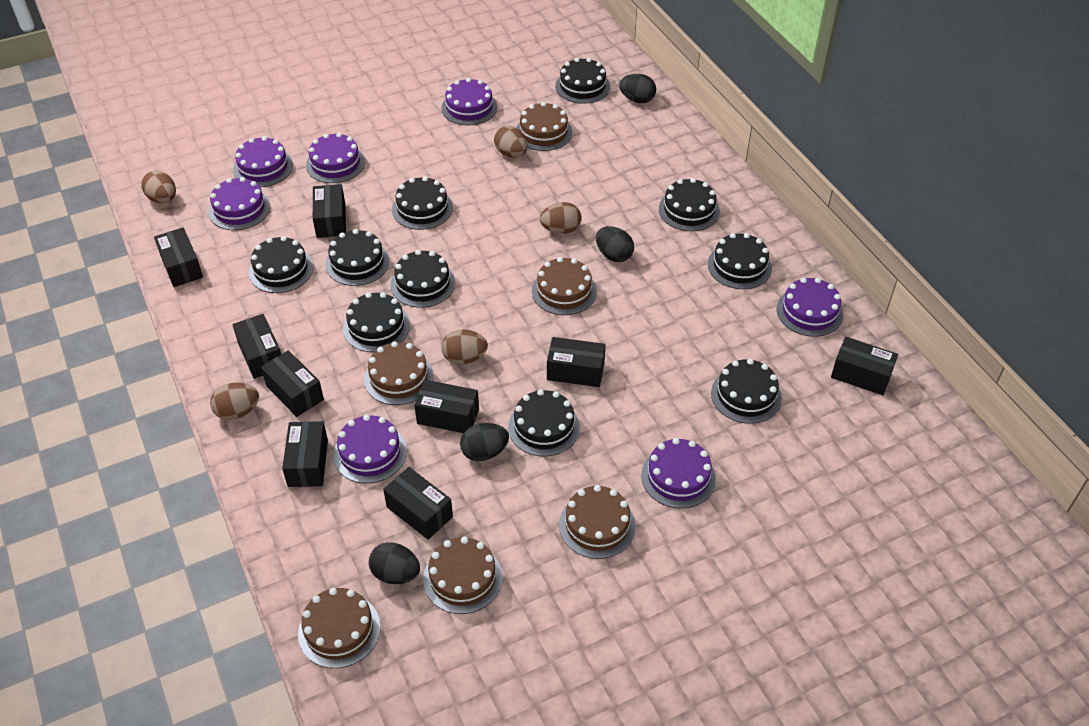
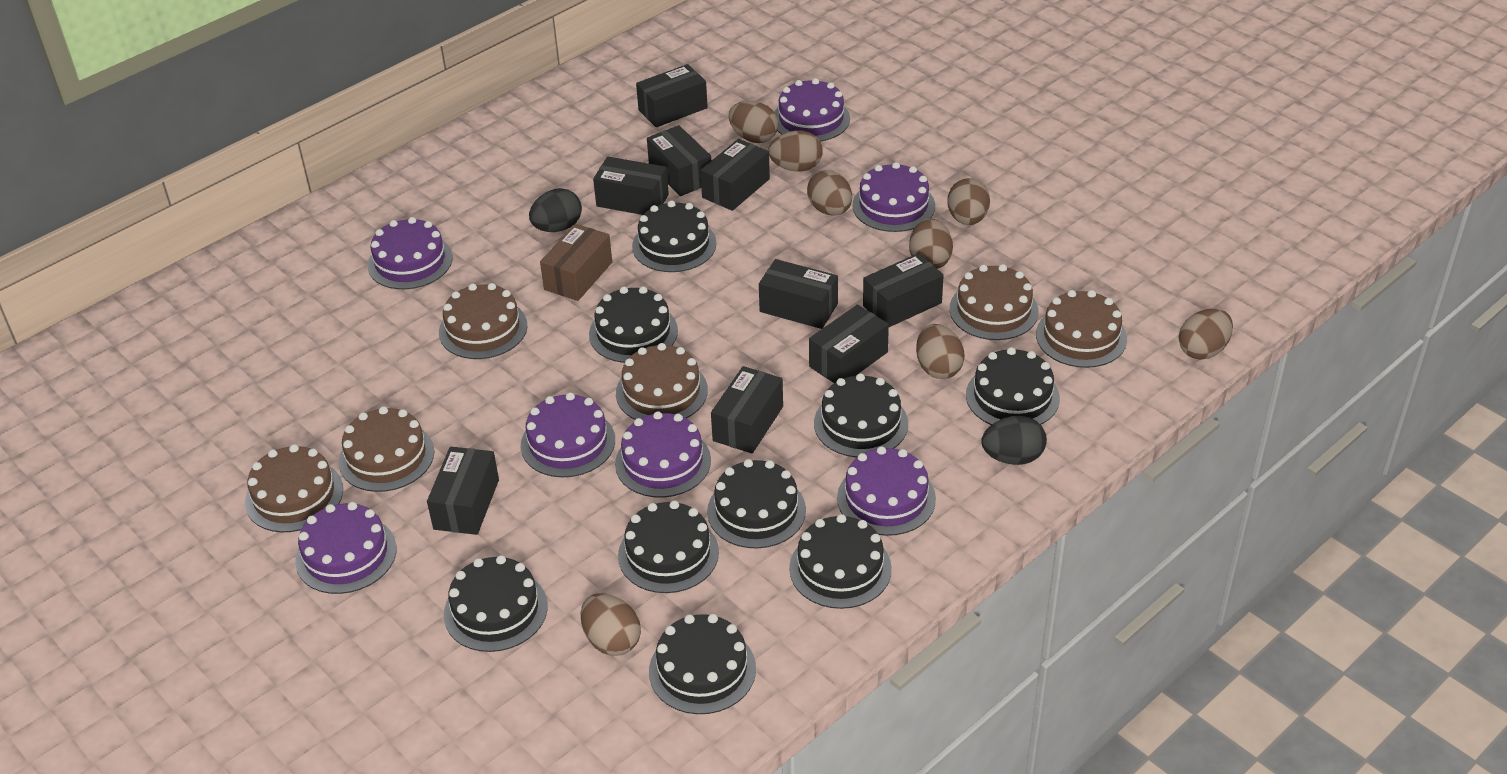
black cake: 10 -> 9
black egg: 4 -> 2
brown box: 0 -> 1
brown egg: 5 -> 8

